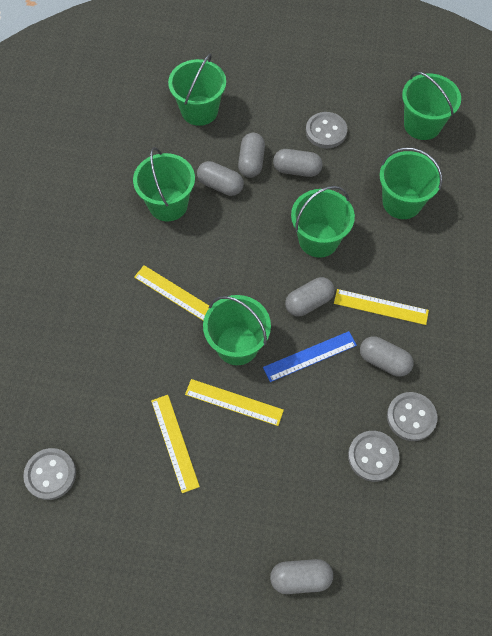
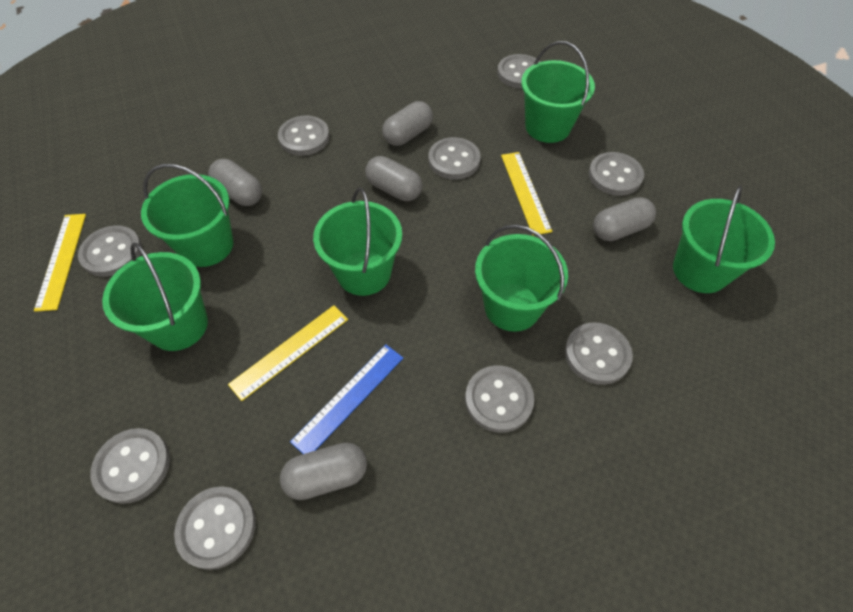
grey button: 4 -> 9
grey capsule: 6 -> 5
yellow ruler: 4 -> 3

